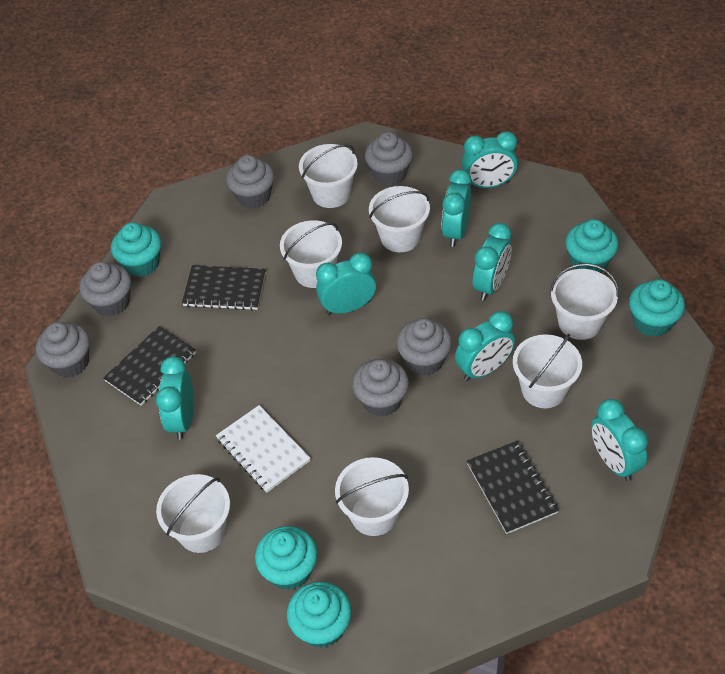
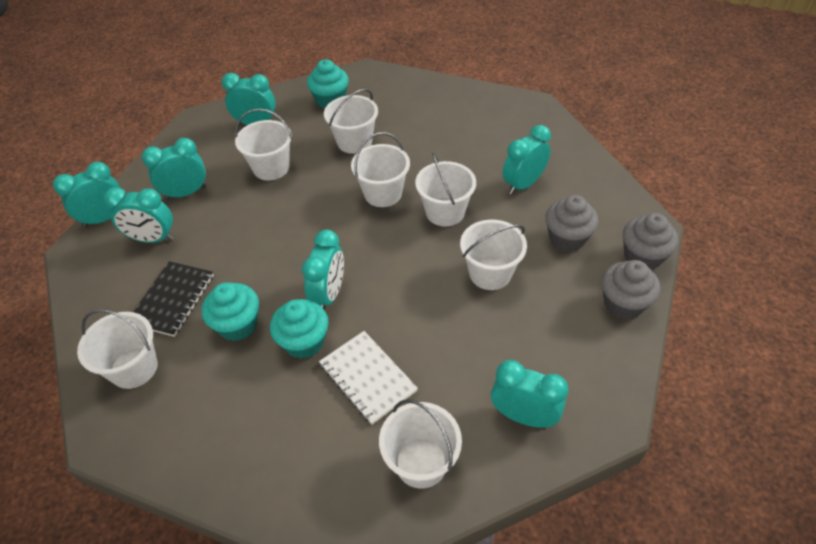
black notebook: 3 -> 1
grey cupcake: 6 -> 3
turquoise cupcake: 5 -> 3

